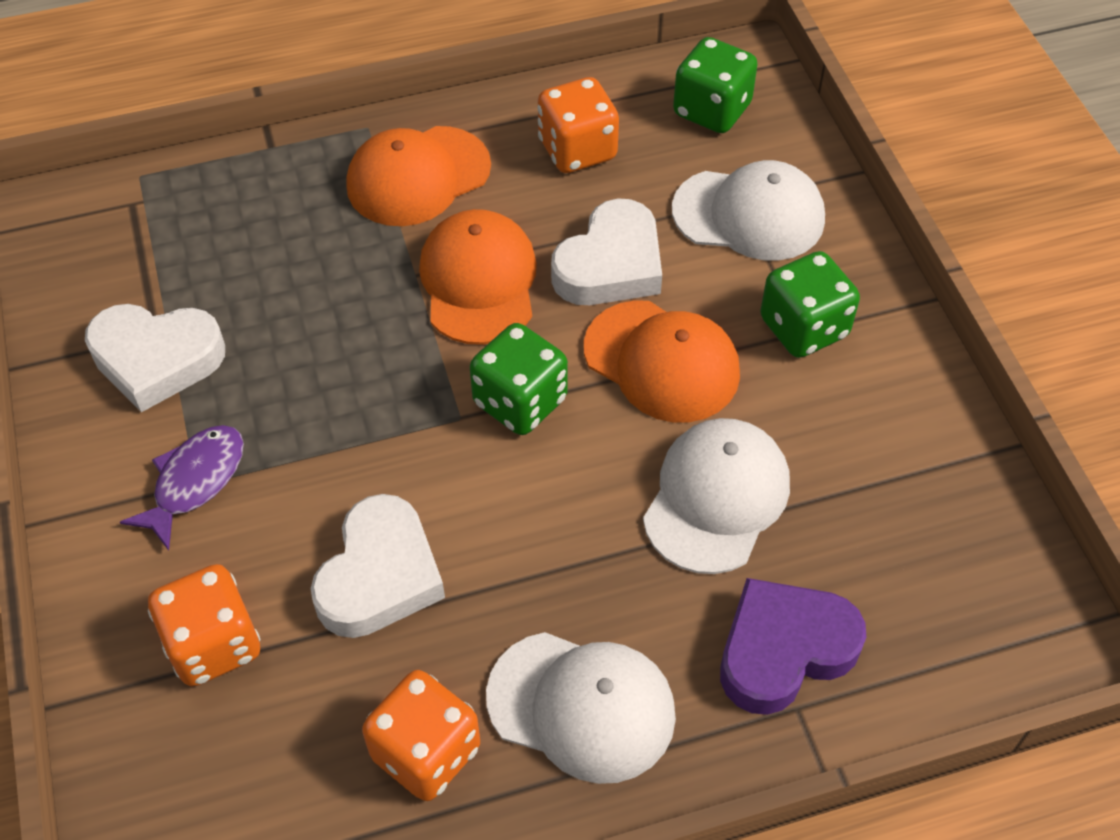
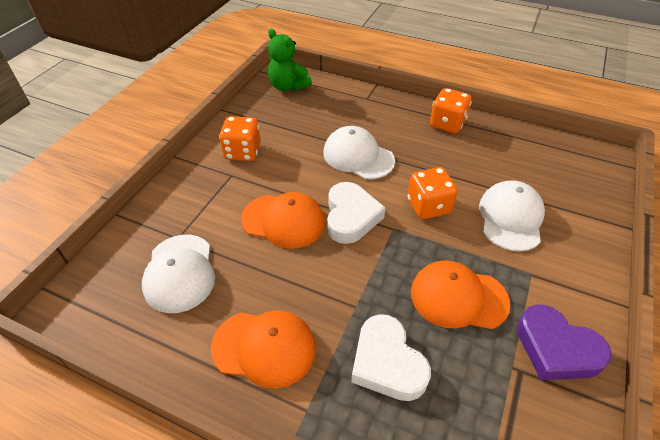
green dice: 3 -> 0
green teddy bear: 0 -> 1
purple fish: 1 -> 0
white heart: 3 -> 2

